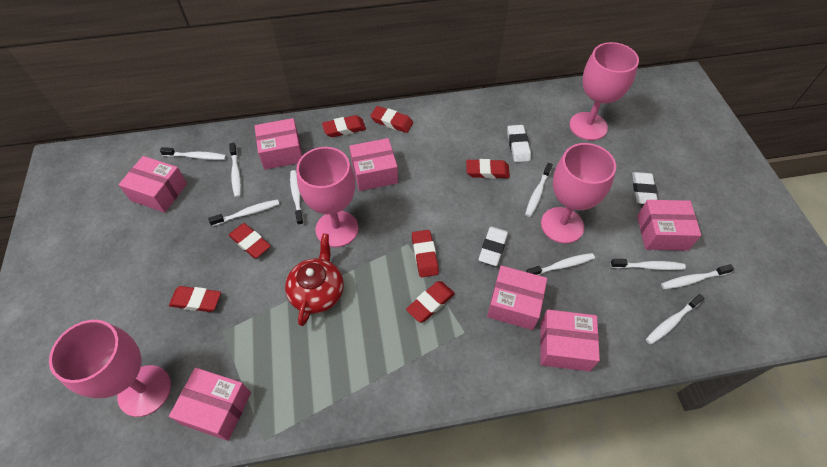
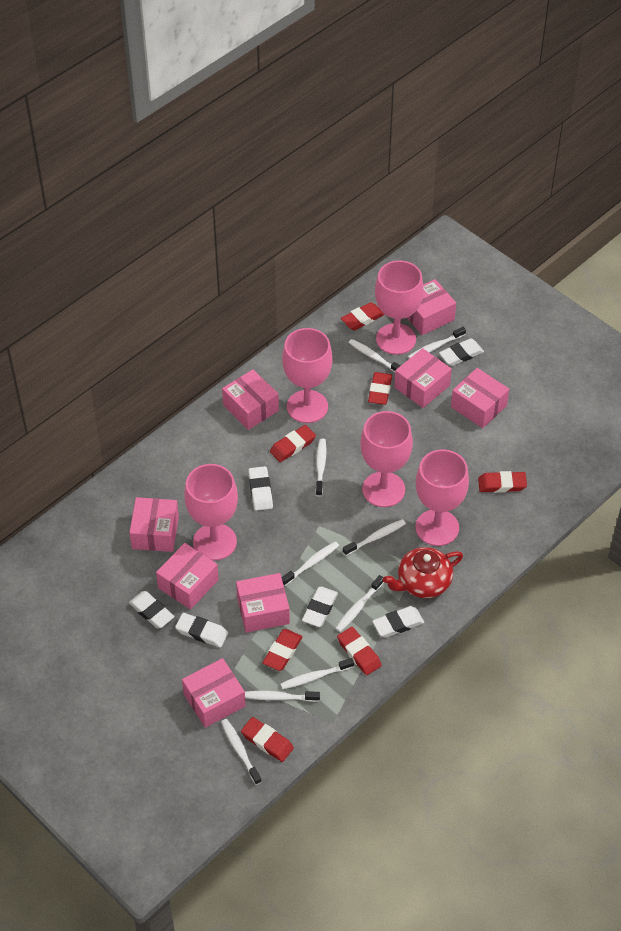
pink box: 7 -> 8
pink goblet: 4 -> 5
white eraser: 3 -> 6

